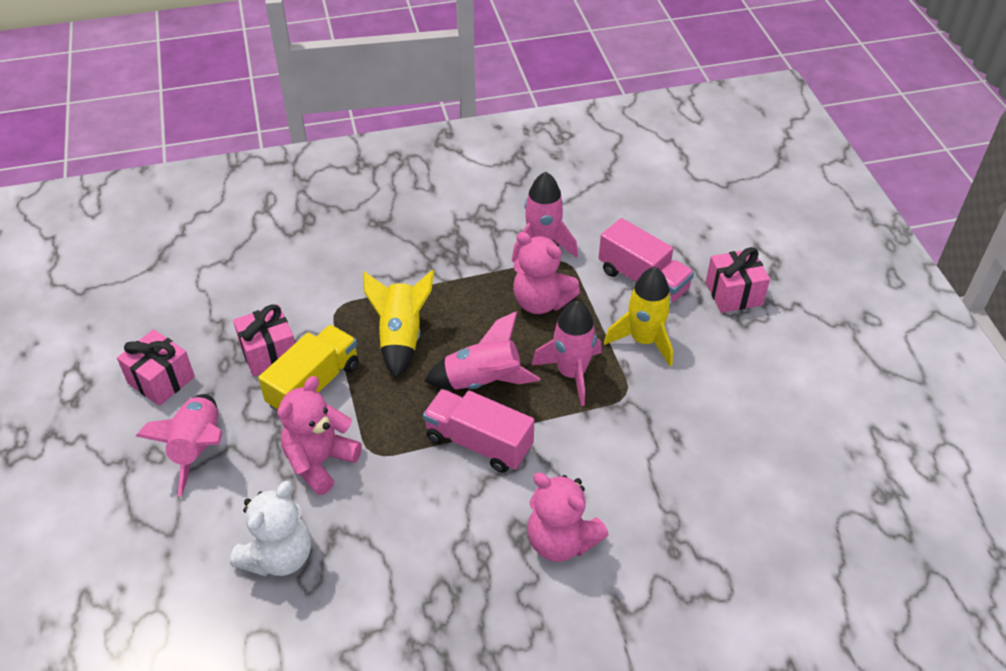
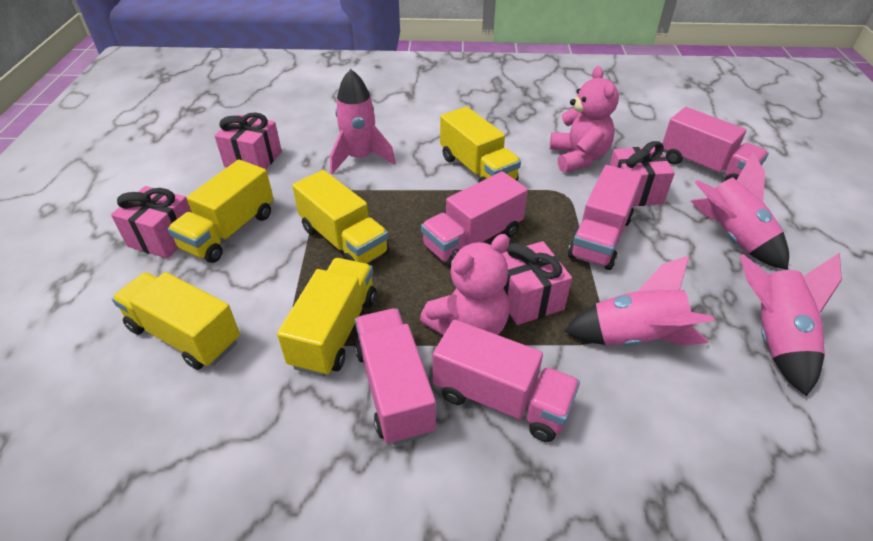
pink gift: 3 -> 4
pink teddy bear: 3 -> 2
pink truck: 2 -> 5
white teddy bear: 1 -> 0
yellow rocket: 2 -> 0
yellow truck: 1 -> 5

